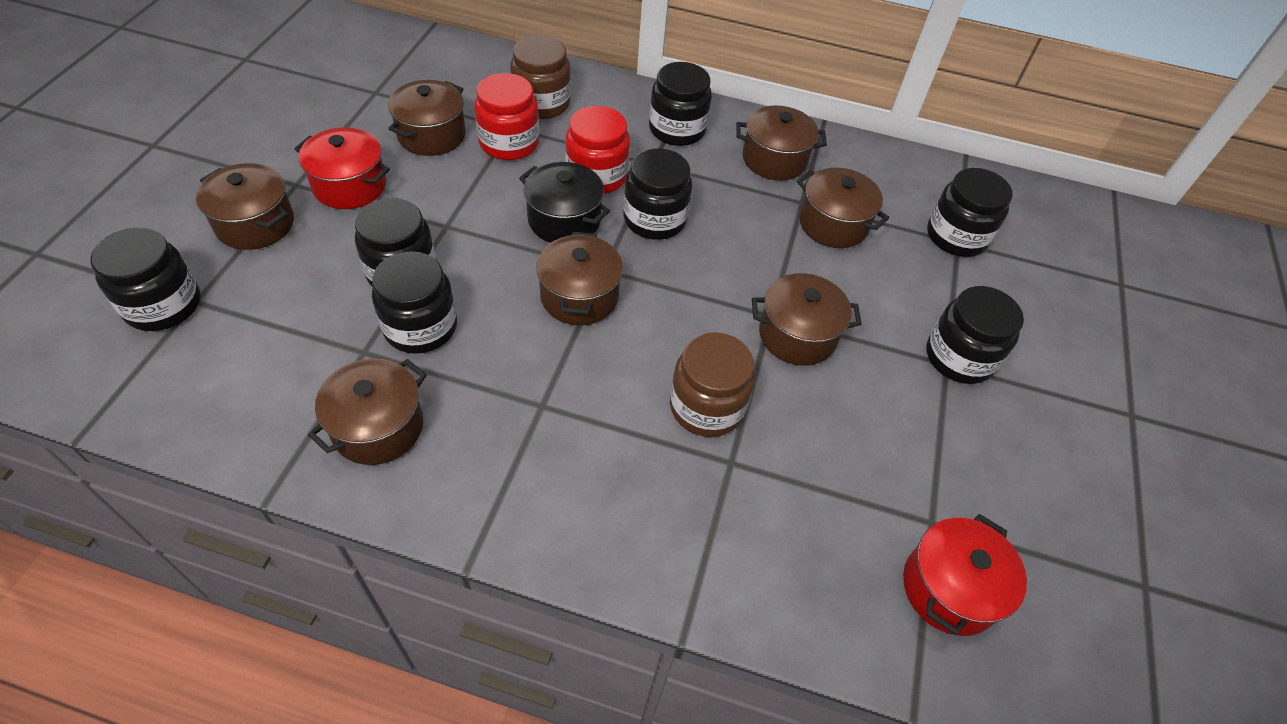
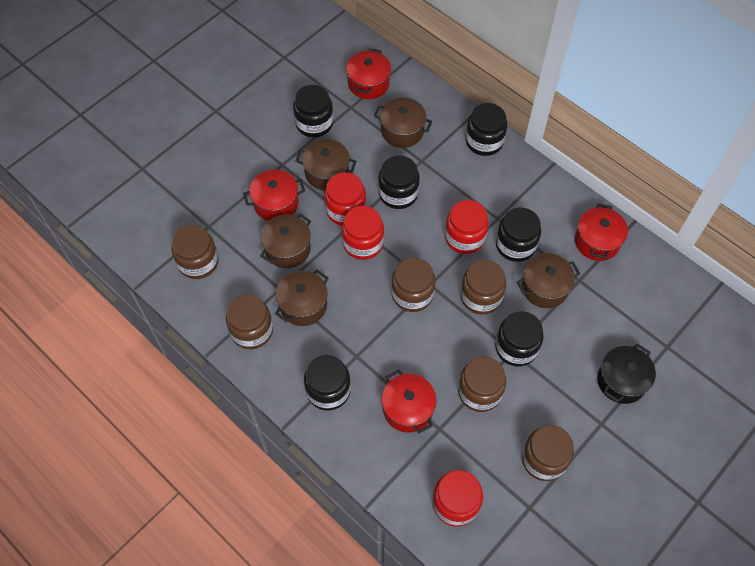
black jar: 7 -> 6
brown jar: 2 -> 6
brown pot: 7 -> 5
red jar: 2 -> 4
red pot: 2 -> 4

